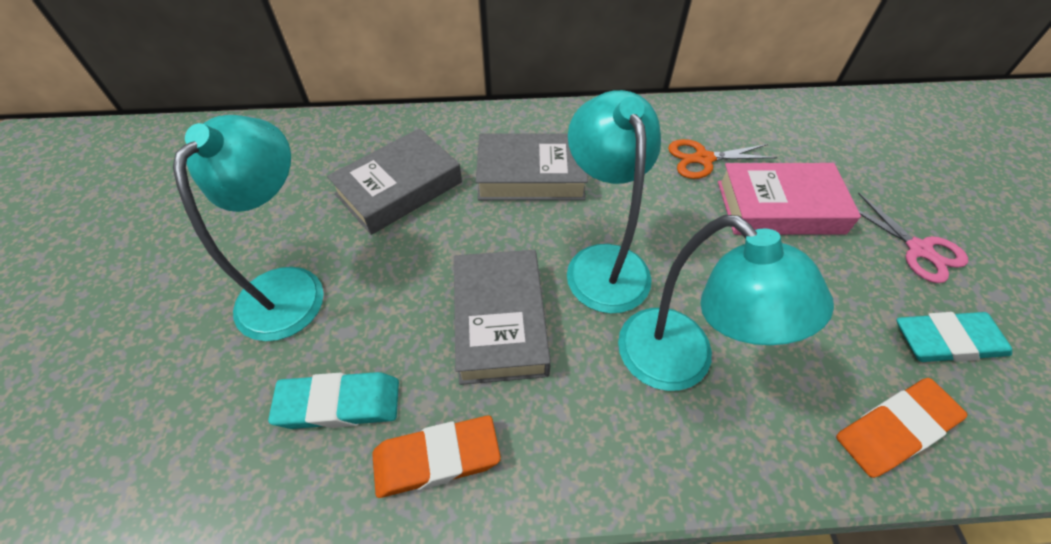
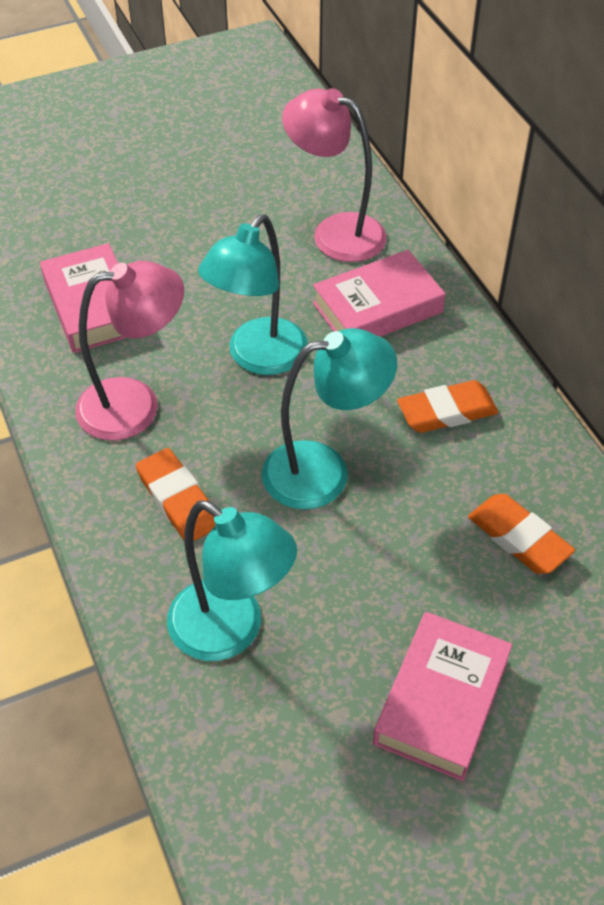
grey book: 3 -> 0
orange eraser: 2 -> 3
orange scissors: 1 -> 0
pink book: 1 -> 3
pink lamp: 0 -> 2
pink scissors: 1 -> 0
turquoise eraser: 2 -> 0

